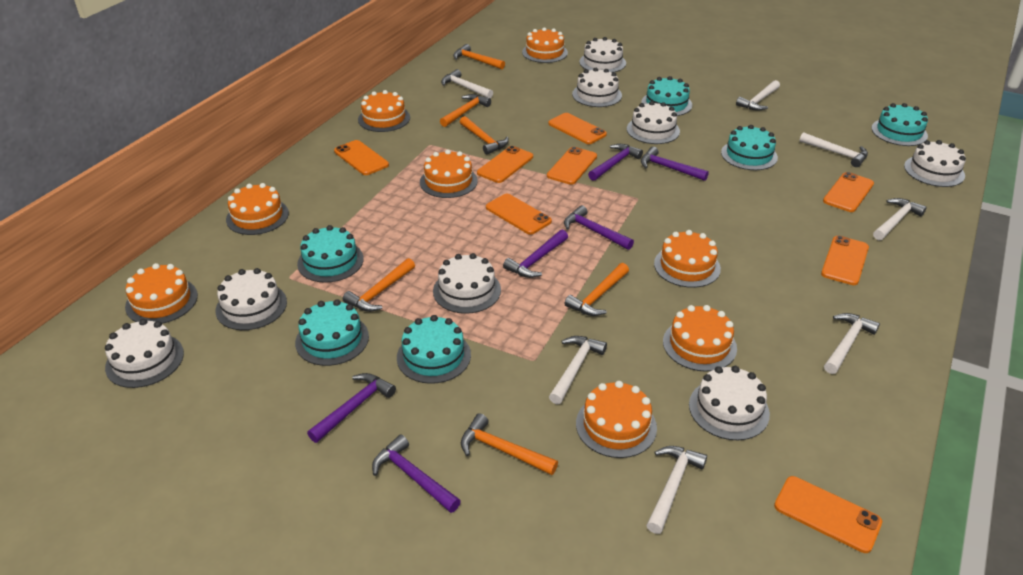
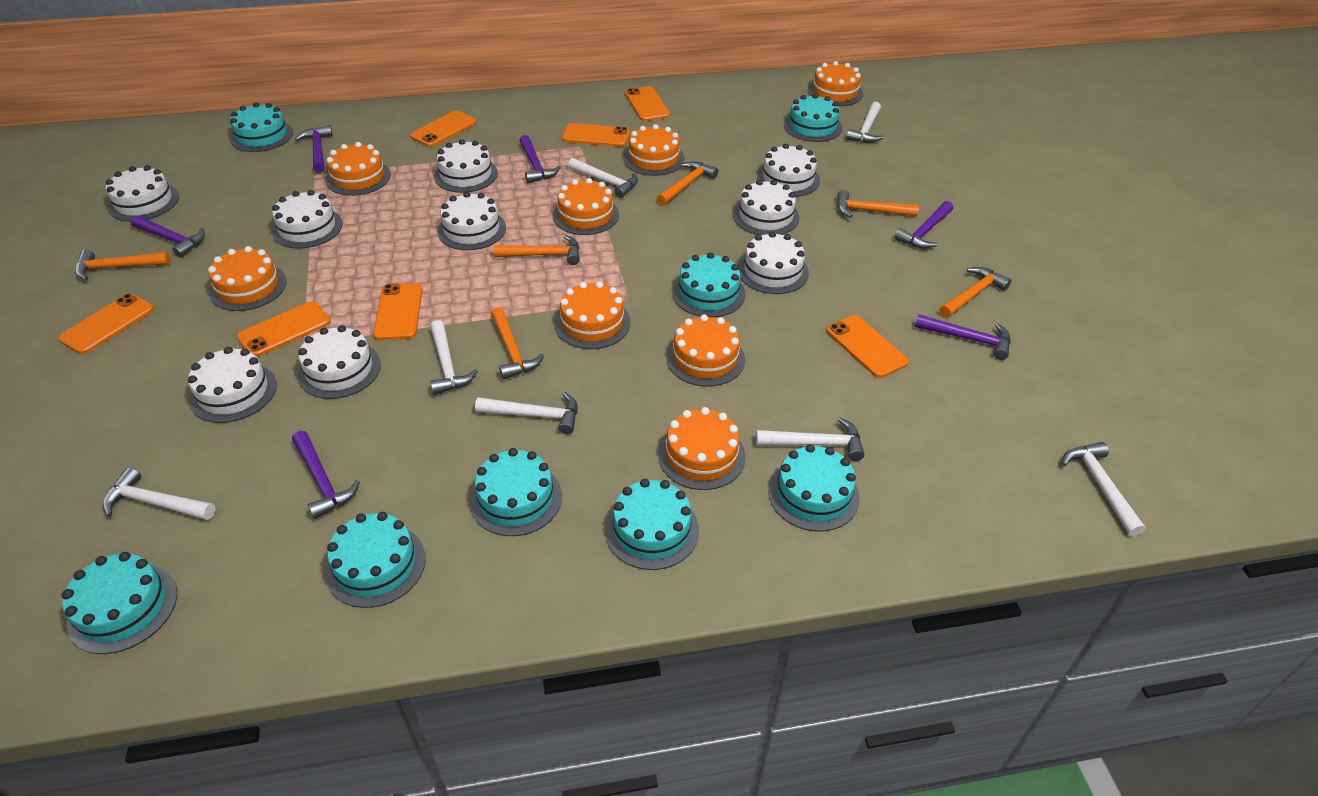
orange phone: 8 -> 7
turquoise cake: 6 -> 8
white cake: 8 -> 9

